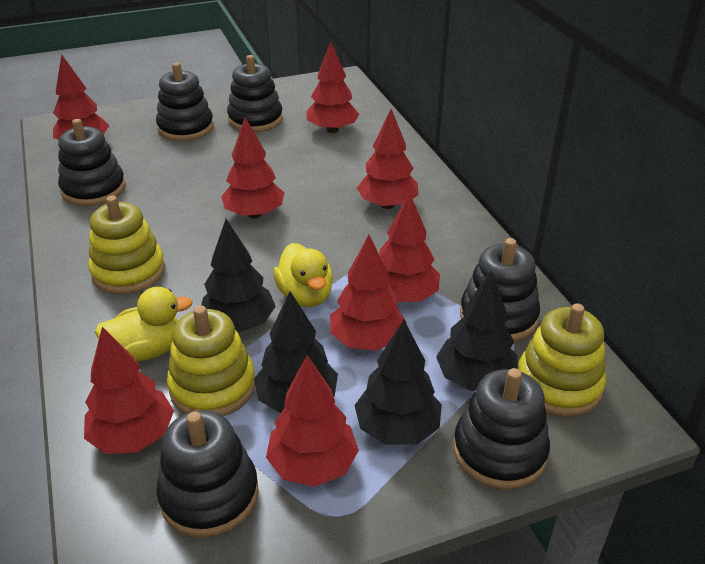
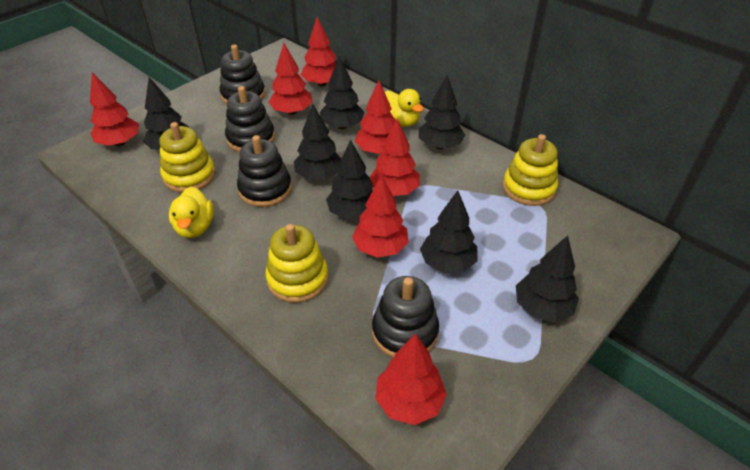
black stacking toy: 6 -> 4
black tree: 4 -> 7
red tree: 8 -> 7

